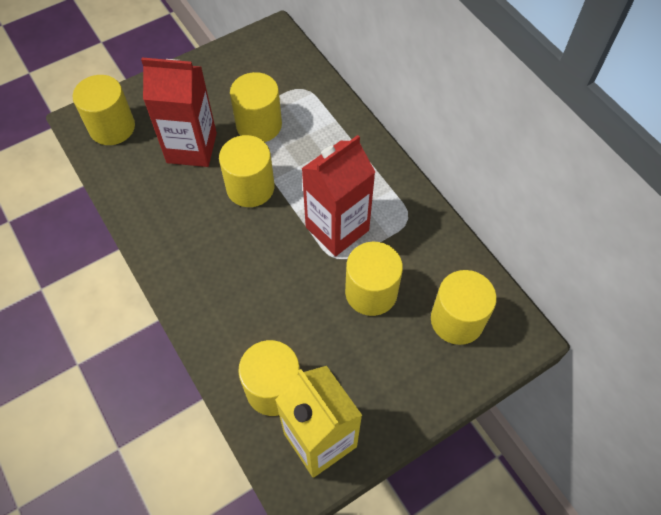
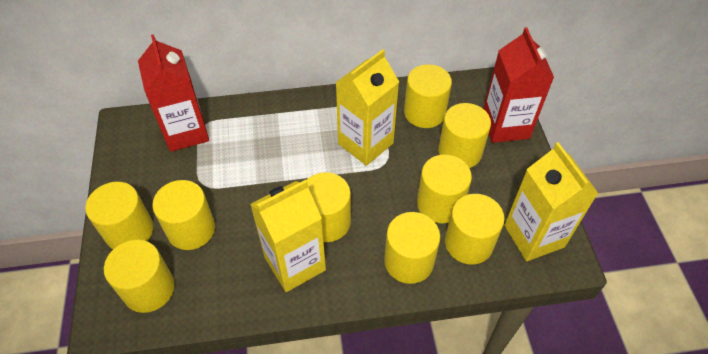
yellow carton: 1 -> 3
yellow cylinder: 6 -> 9

